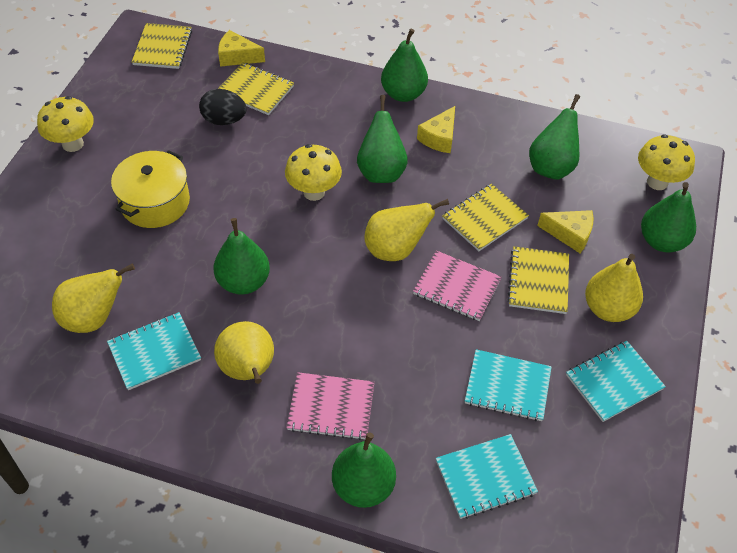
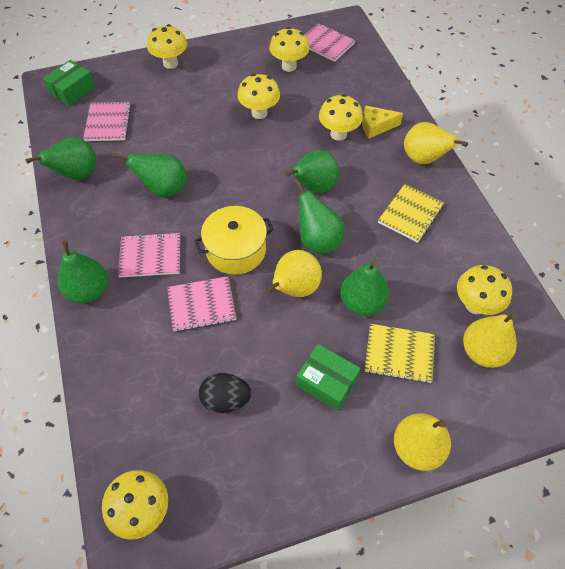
green box: 0 -> 2
pink notebook: 2 -> 4
turquoise notebook: 4 -> 0
yellow cheese: 3 -> 1
yellow mushroom: 3 -> 6
yellow notebook: 4 -> 2

